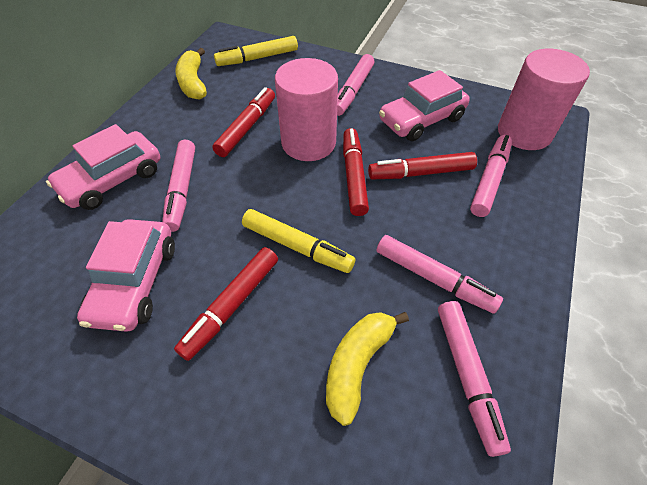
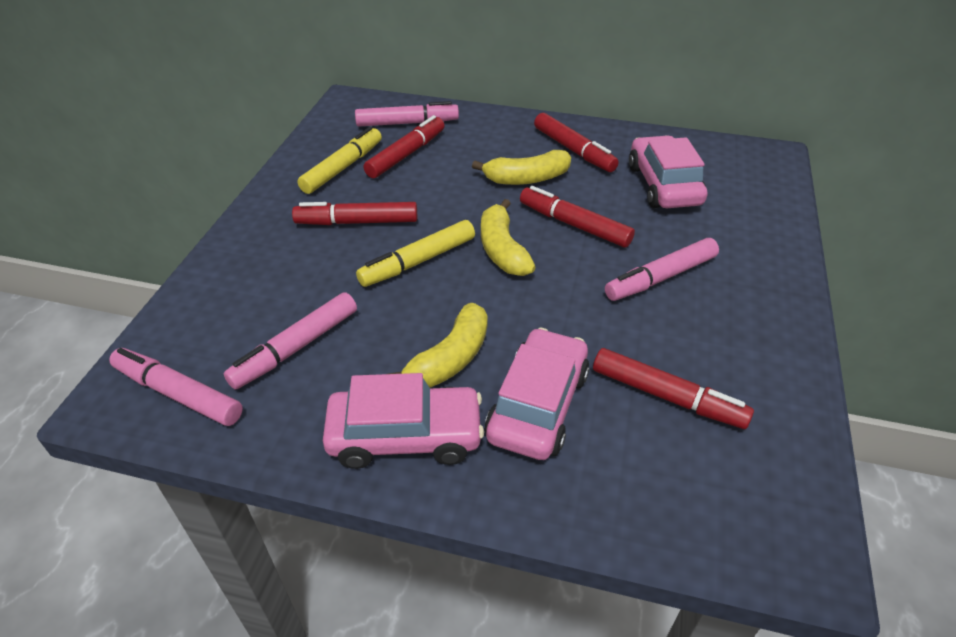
pink cylinder: 2 -> 0
pink marker: 5 -> 4
red marker: 4 -> 5
yellow banana: 2 -> 3

